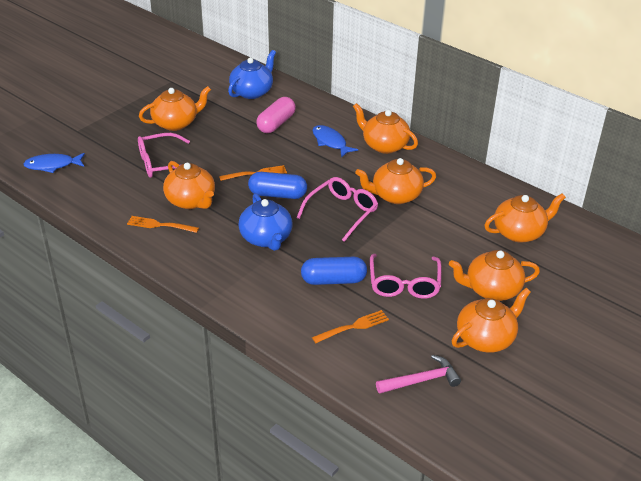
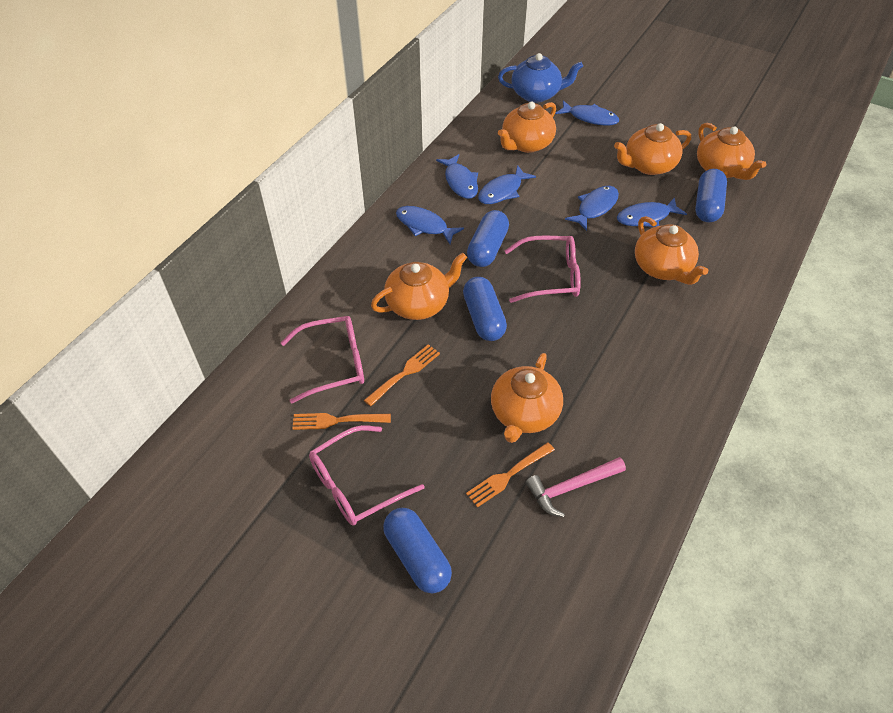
blue capsule: 2 -> 4
blue fish: 2 -> 6
blue teapot: 2 -> 1
orange teapot: 7 -> 6
pink capsule: 1 -> 0

